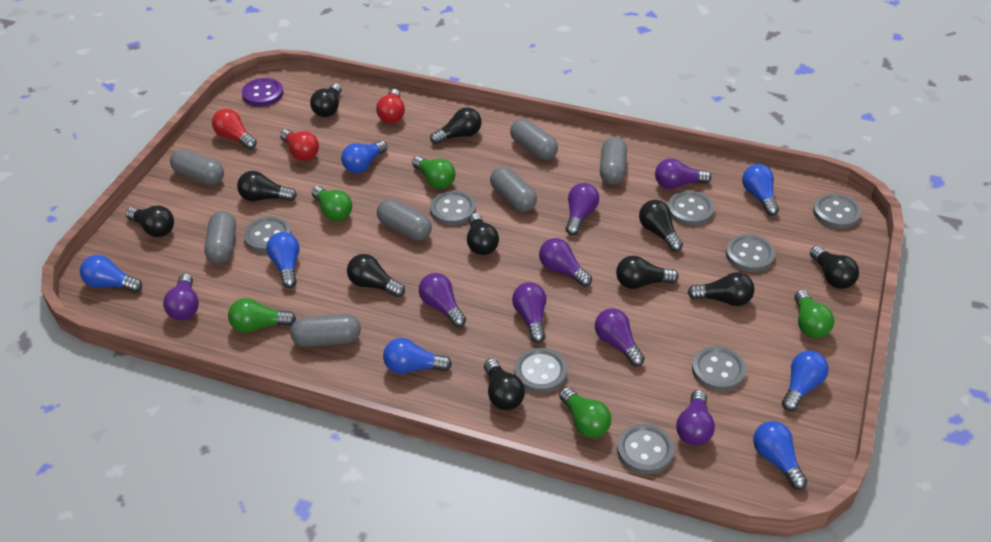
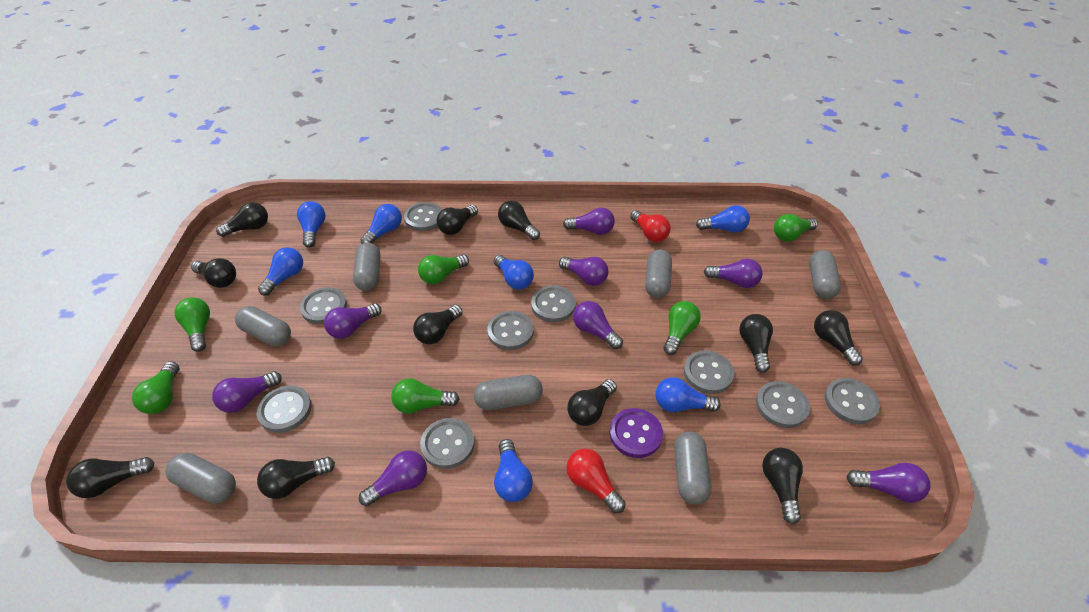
green light bulb: 5 -> 6
grey button: 8 -> 9
red light bulb: 3 -> 2

